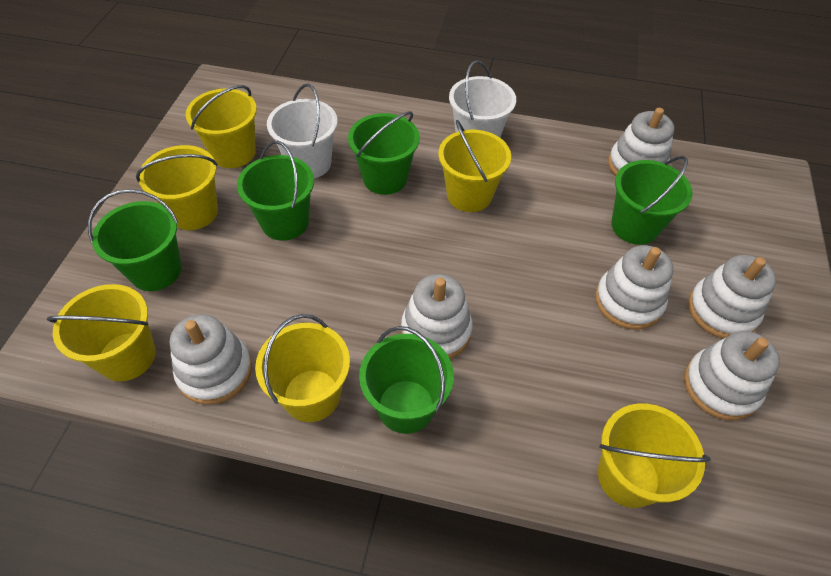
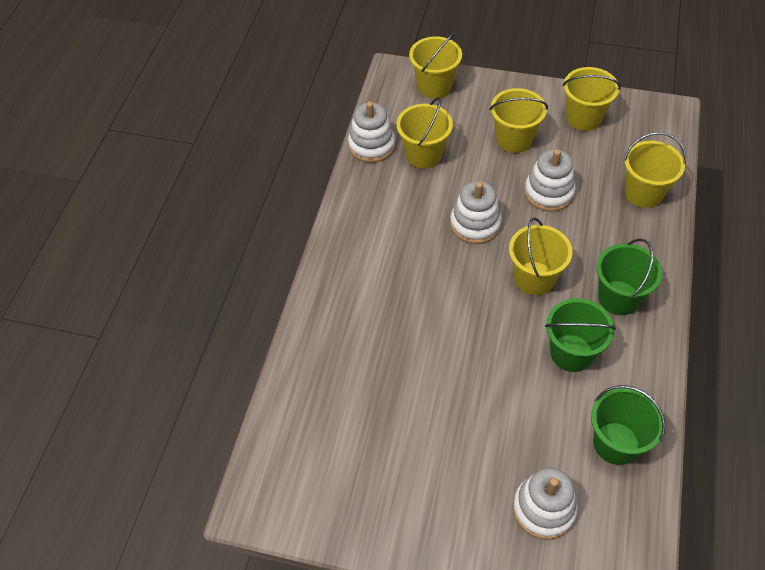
green bucket: 5 -> 3
white bucket: 2 -> 0
white stacking toy: 6 -> 4

